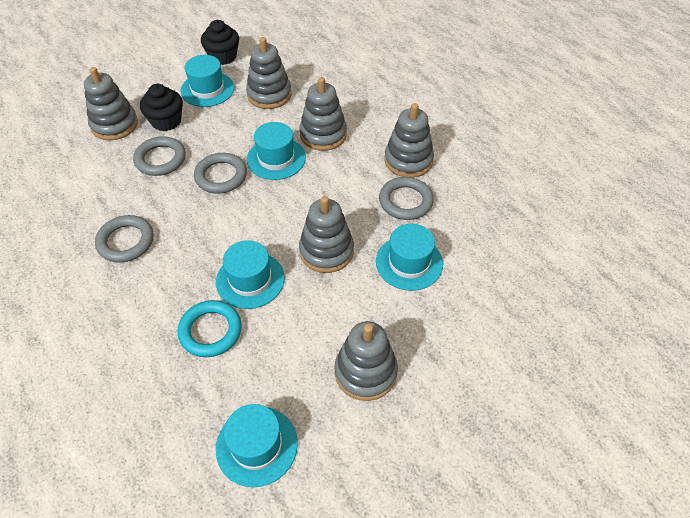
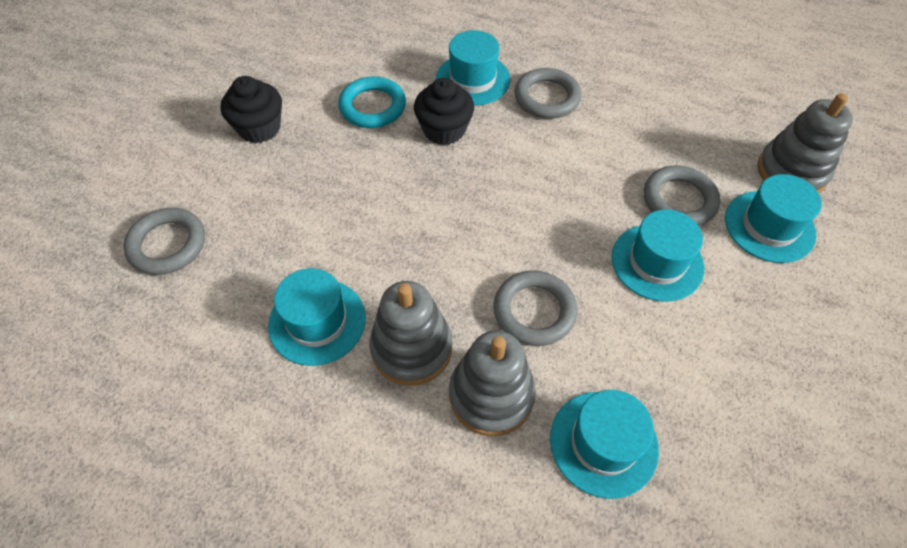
grey stacking toy: 6 -> 3

